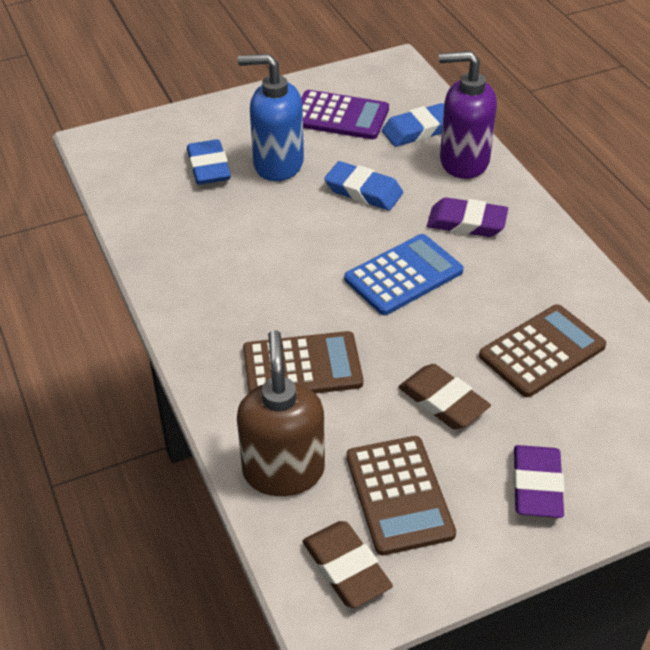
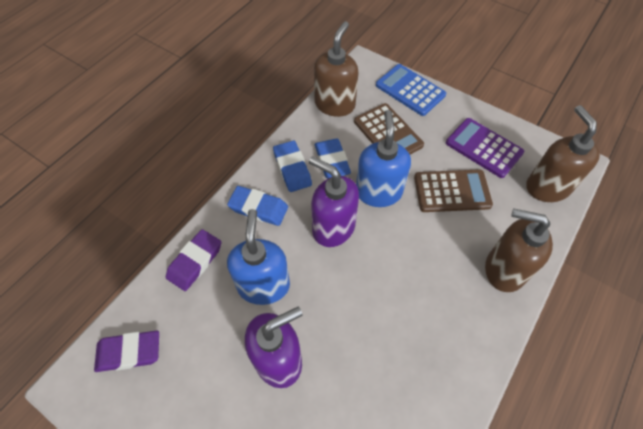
blue soap dispenser: 1 -> 2
brown calculator: 3 -> 2
brown eraser: 2 -> 0
brown soap dispenser: 1 -> 3
purple soap dispenser: 1 -> 2

